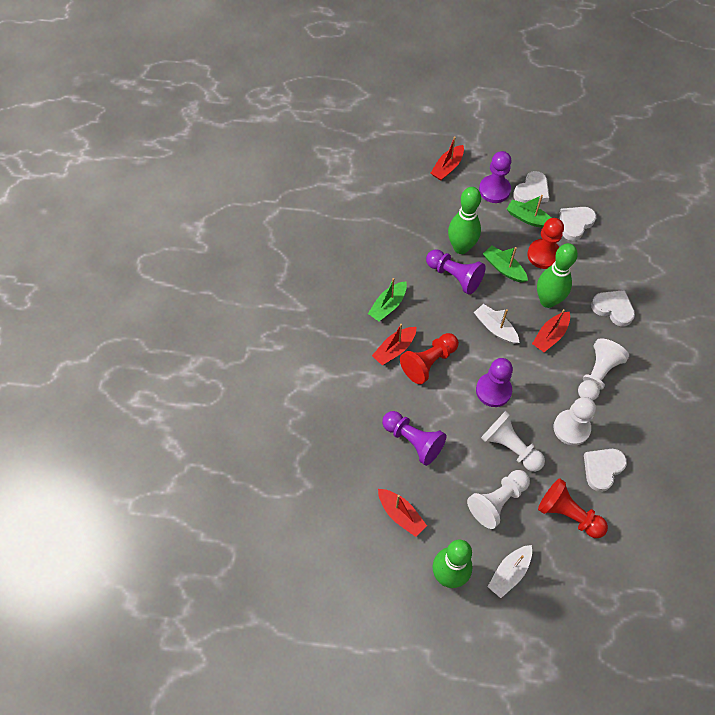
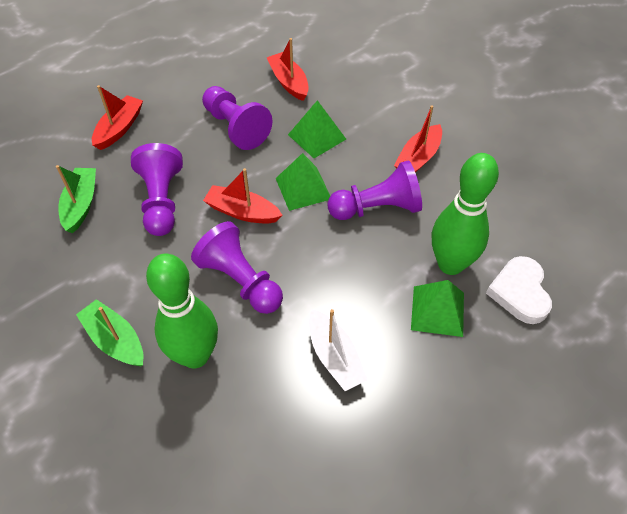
green boat: 3 -> 2
green bowling pin: 3 -> 2
green pyramid: 0 -> 3
red pawn: 3 -> 0
white boat: 2 -> 1
white heart: 4 -> 1
white pawn: 4 -> 0

